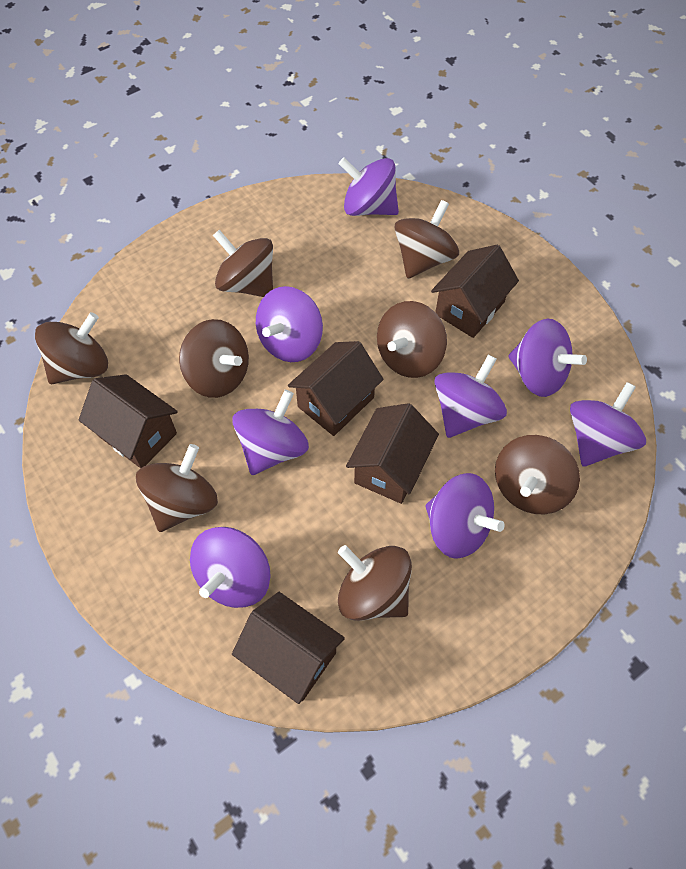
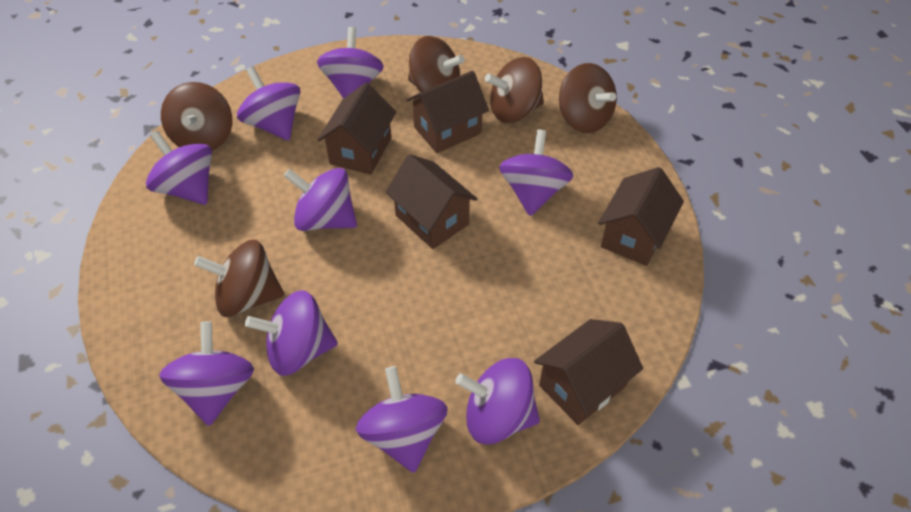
brown spinning top: 8 -> 5
purple spinning top: 8 -> 9

